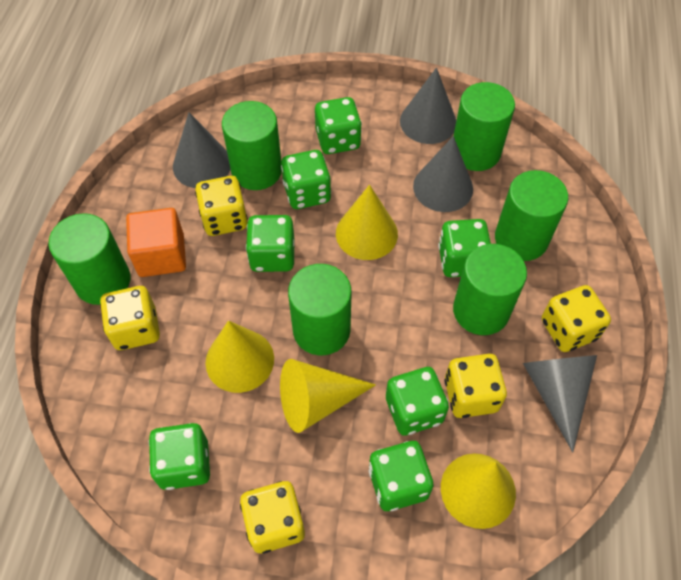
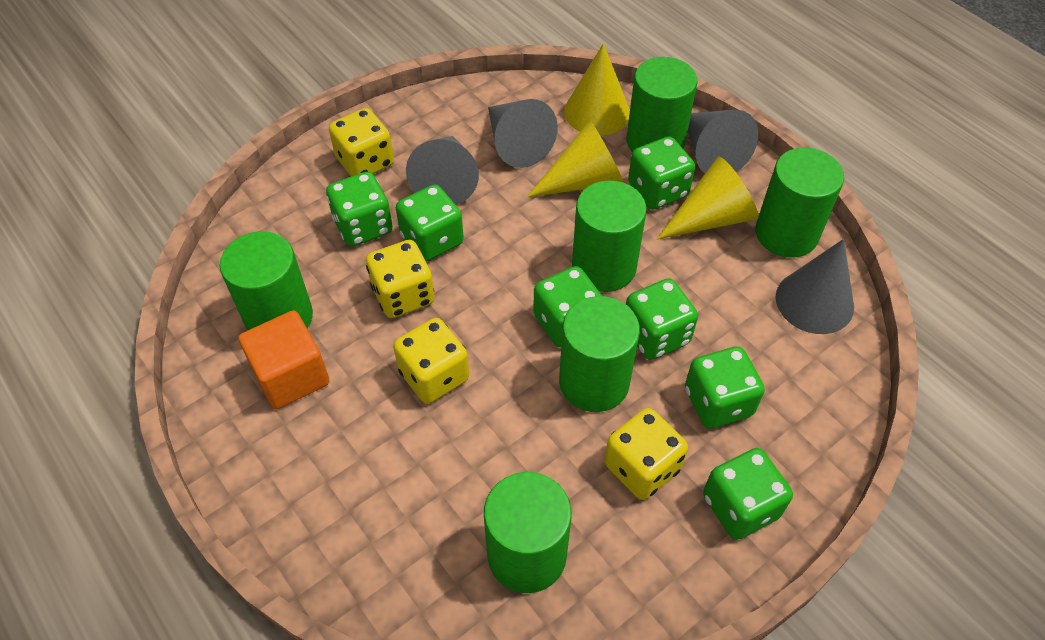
yellow cone: 4 -> 3
yellow dice: 5 -> 4

